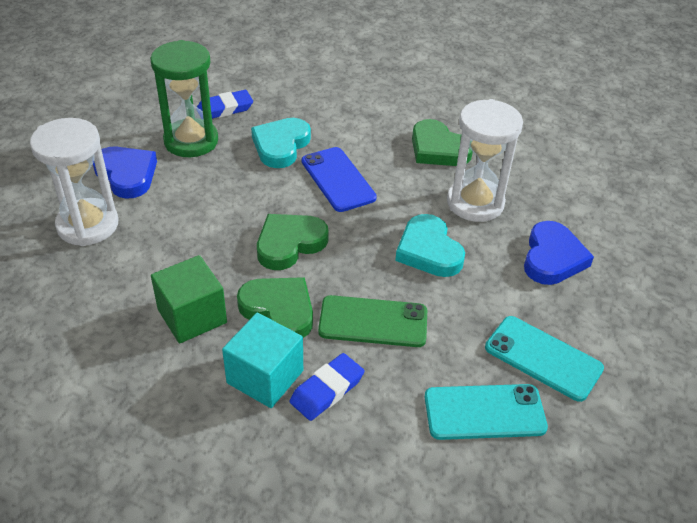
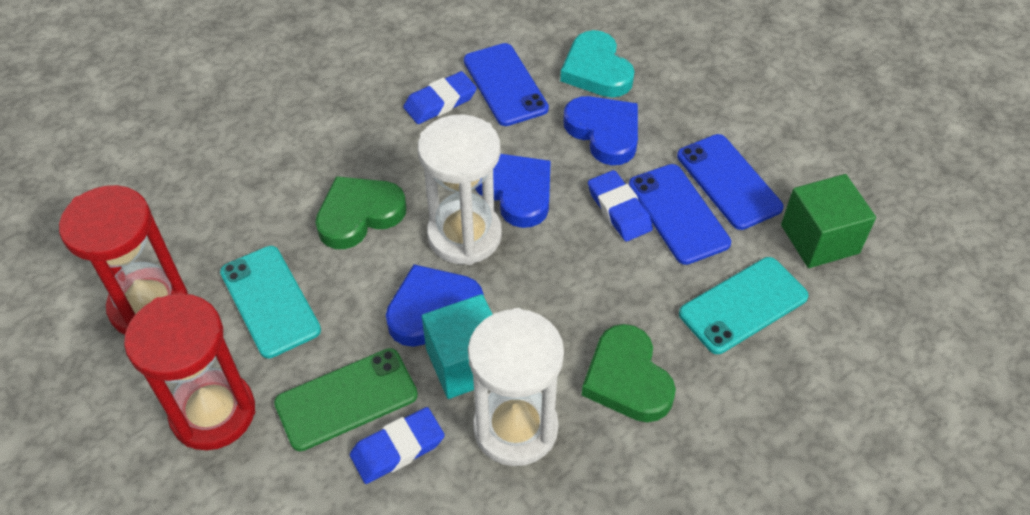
blue eraser: 2 -> 3
blue heart: 2 -> 3
blue phone: 1 -> 3
green heart: 3 -> 2
green hourglass: 1 -> 0
red hourglass: 0 -> 2
turquoise heart: 2 -> 1

